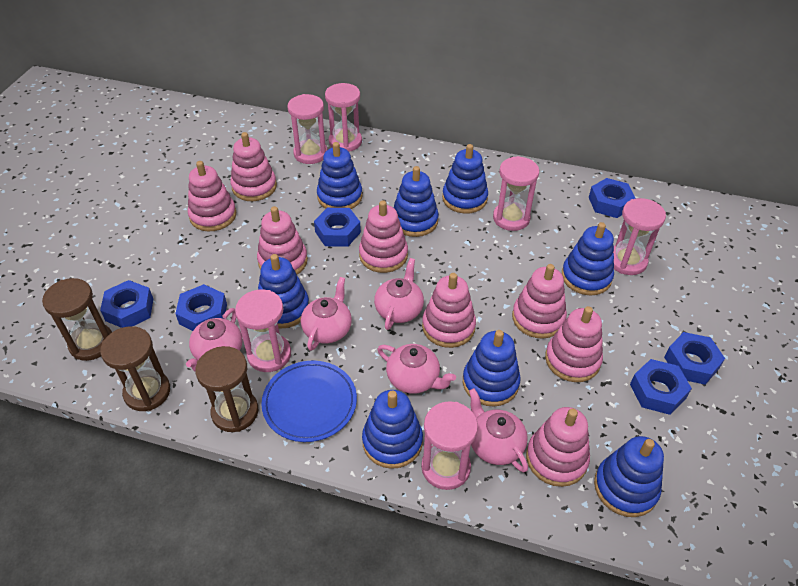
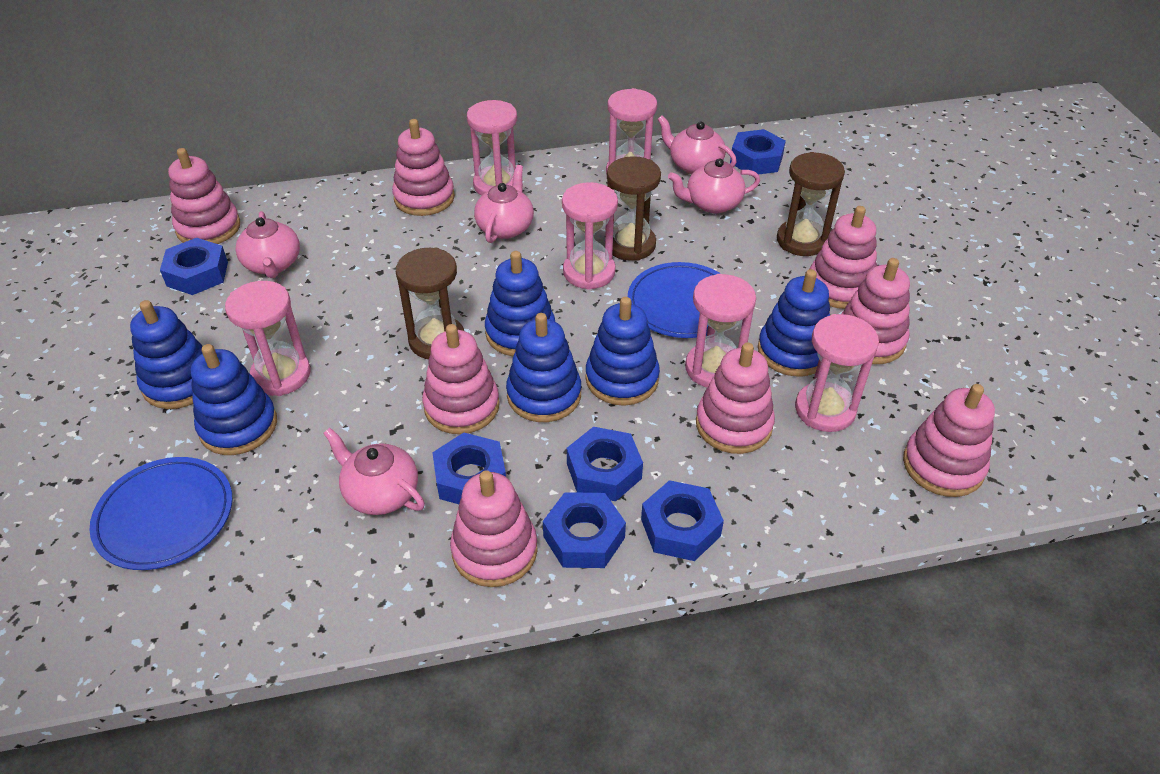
blue plate: 1 -> 2
blue stacking toy: 8 -> 6

